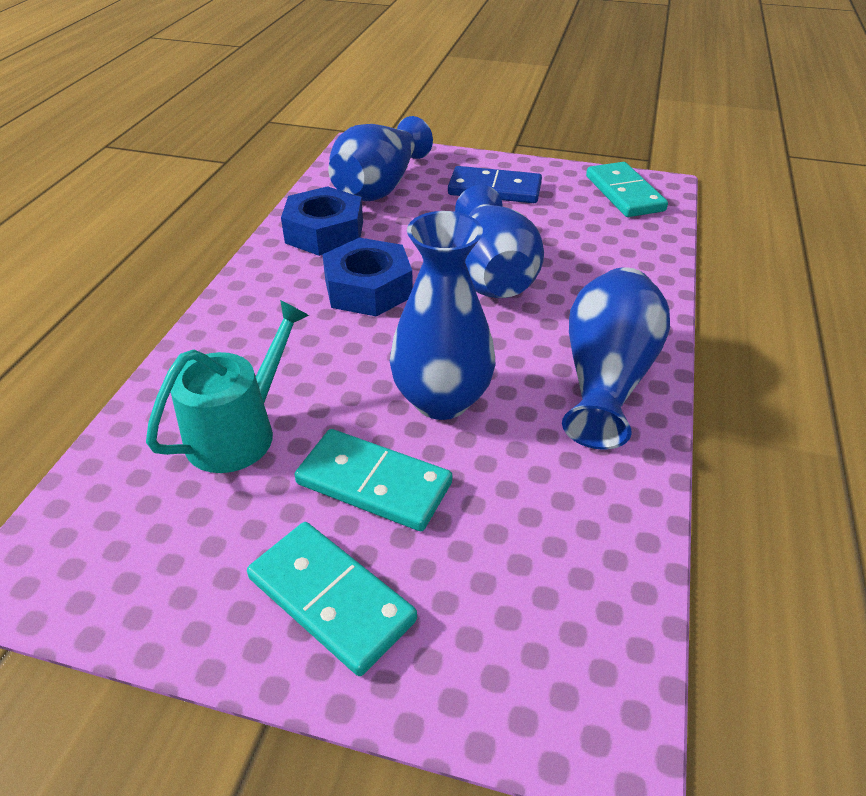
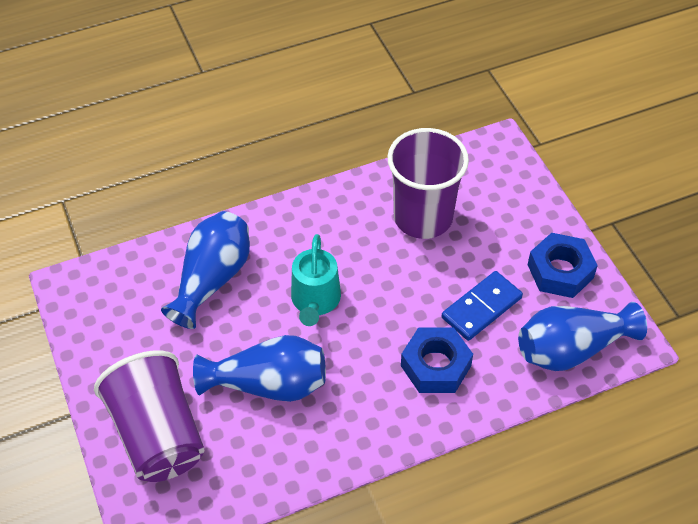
blue vase: 4 -> 3
purple cup: 0 -> 2
turquoise domino: 3 -> 0

